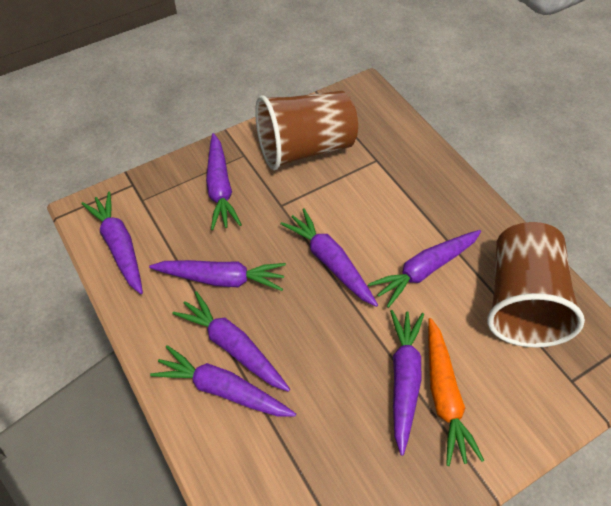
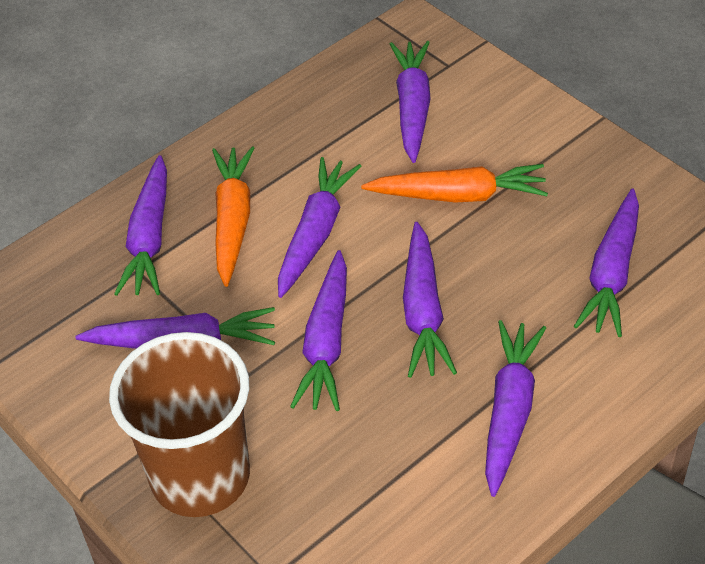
brown cup: 2 -> 1
orange carrot: 1 -> 2

